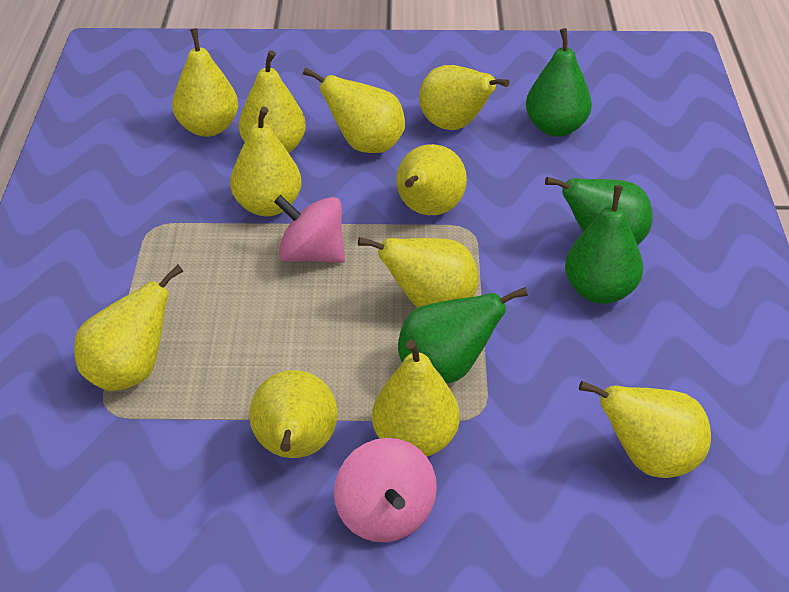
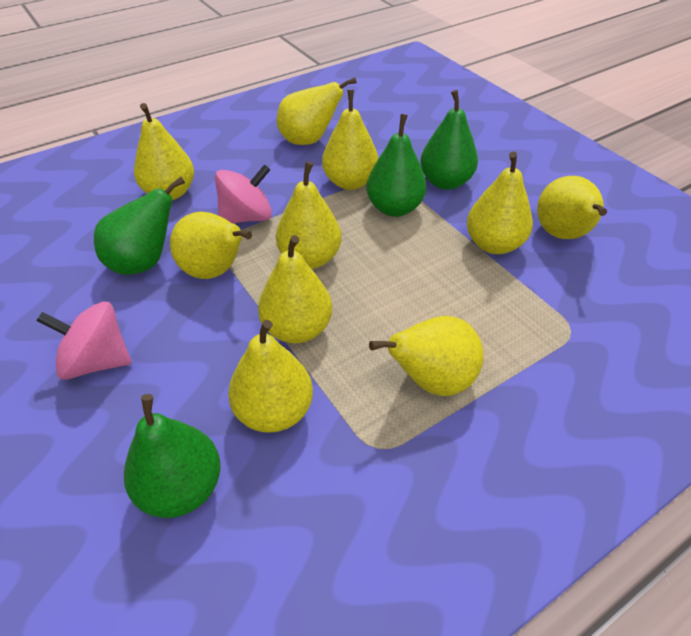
yellow pear: 11 -> 10

